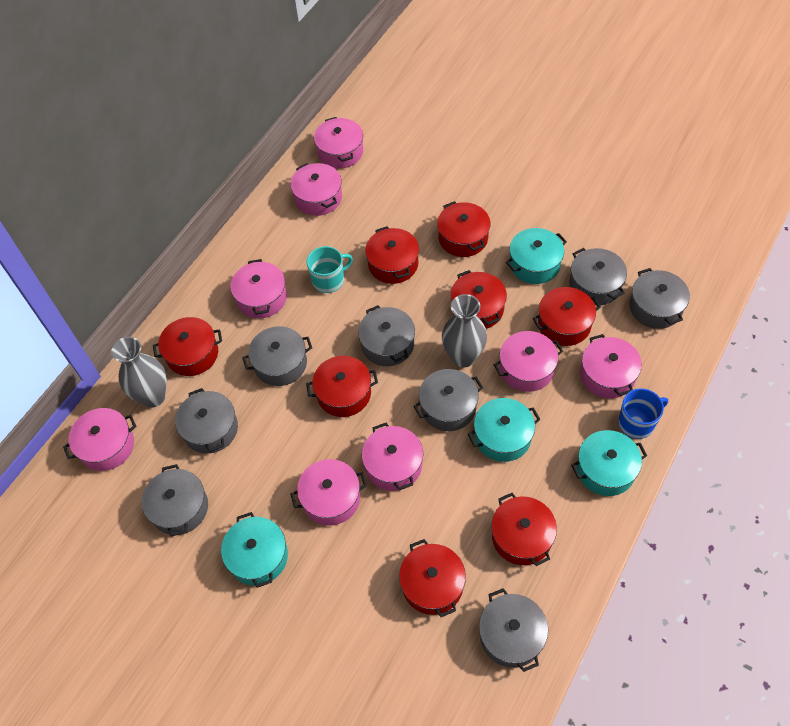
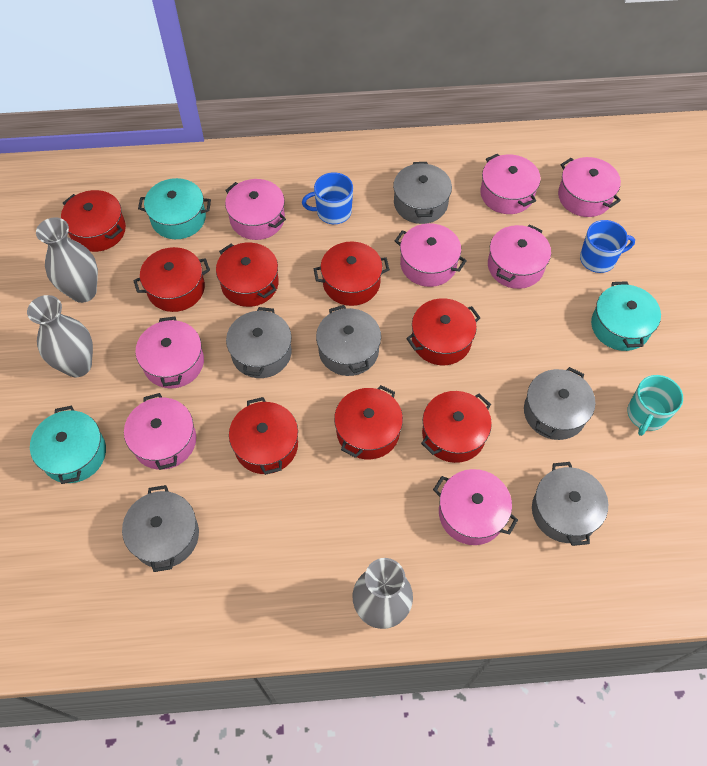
blue mug: 1 -> 2
grey pot: 8 -> 6
grey vase: 2 -> 3
turquoise pot: 4 -> 3

